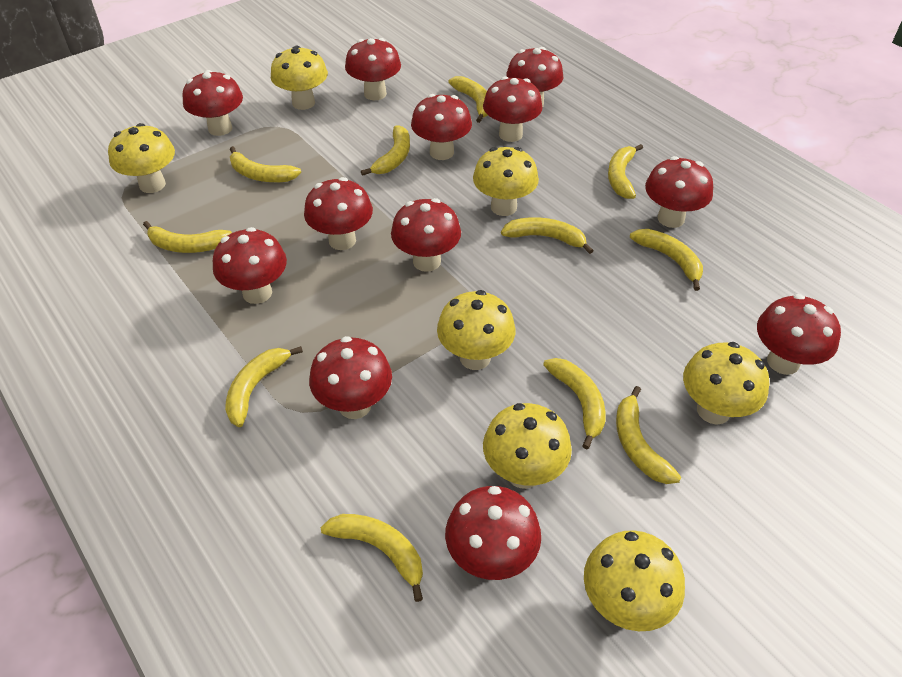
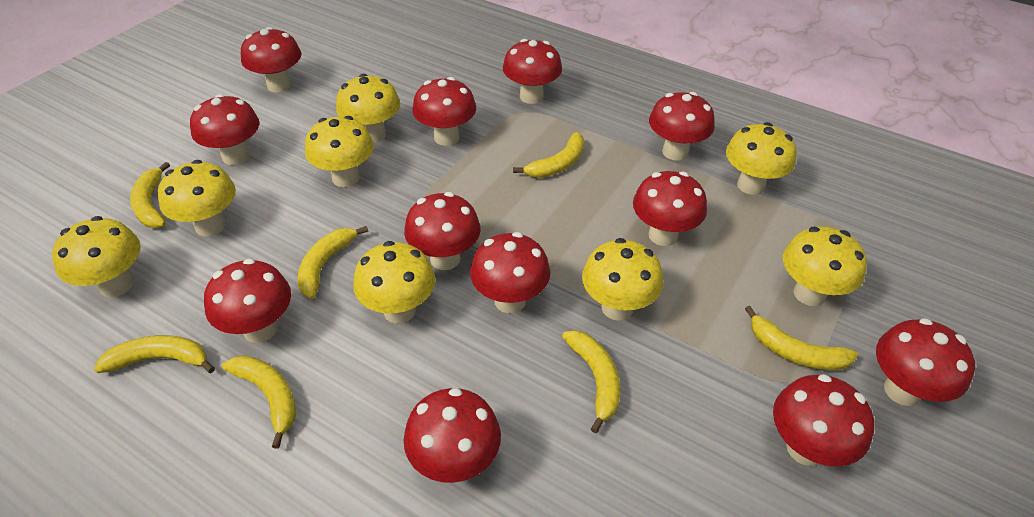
yellow banana: 11 -> 7
yellow mushroom: 7 -> 8

